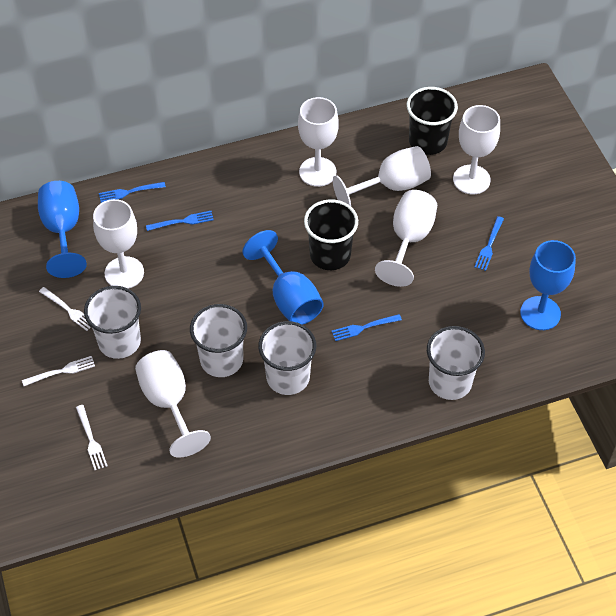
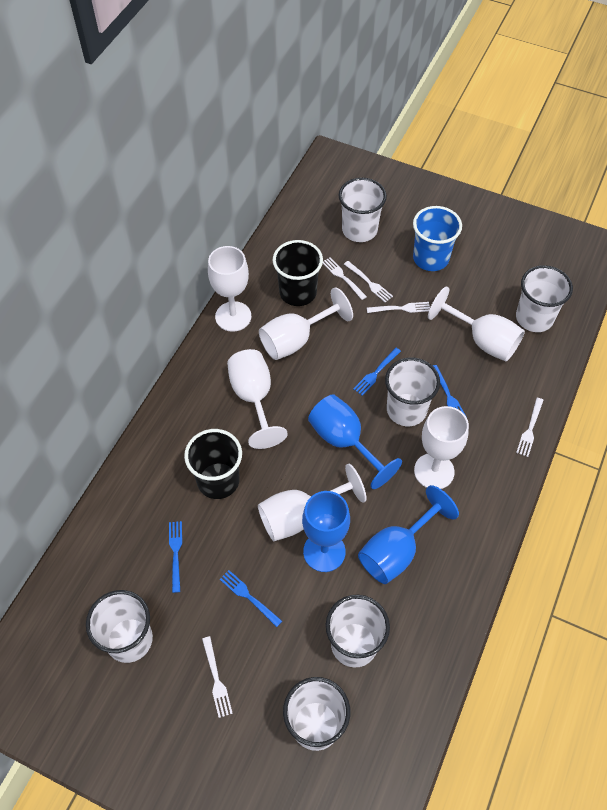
blue cup: 0 -> 1
white cup: 4 -> 6
white fork: 3 -> 5

